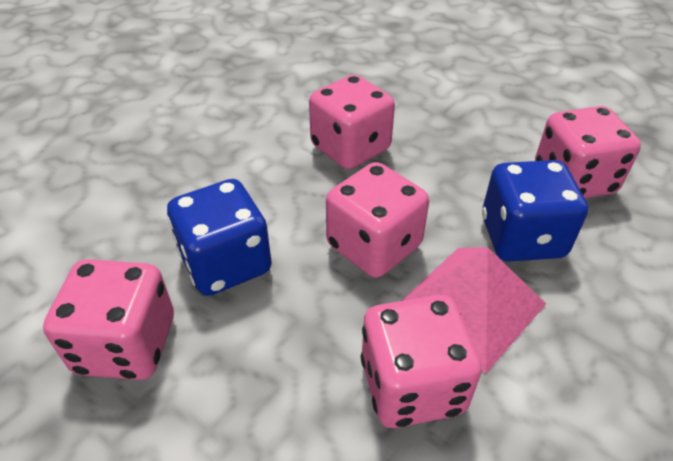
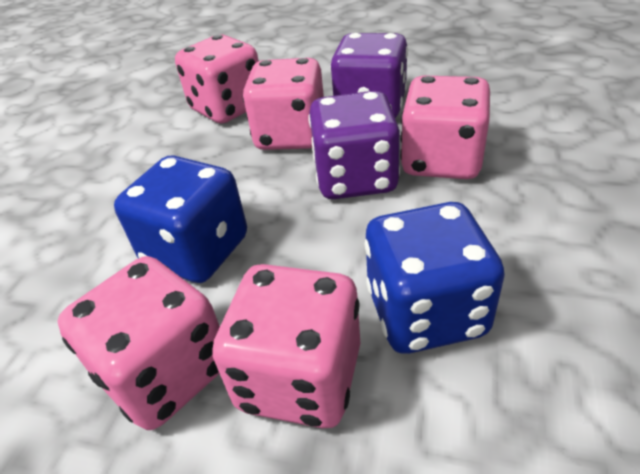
pink pyramid: 1 -> 0
purple dice: 0 -> 2

